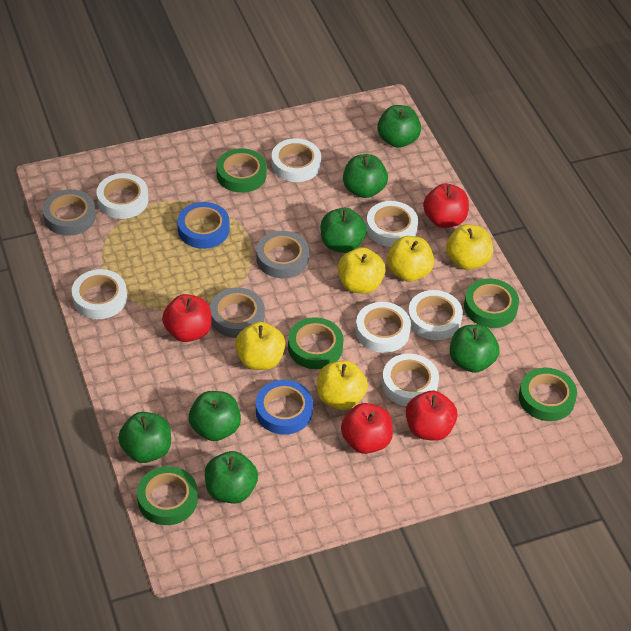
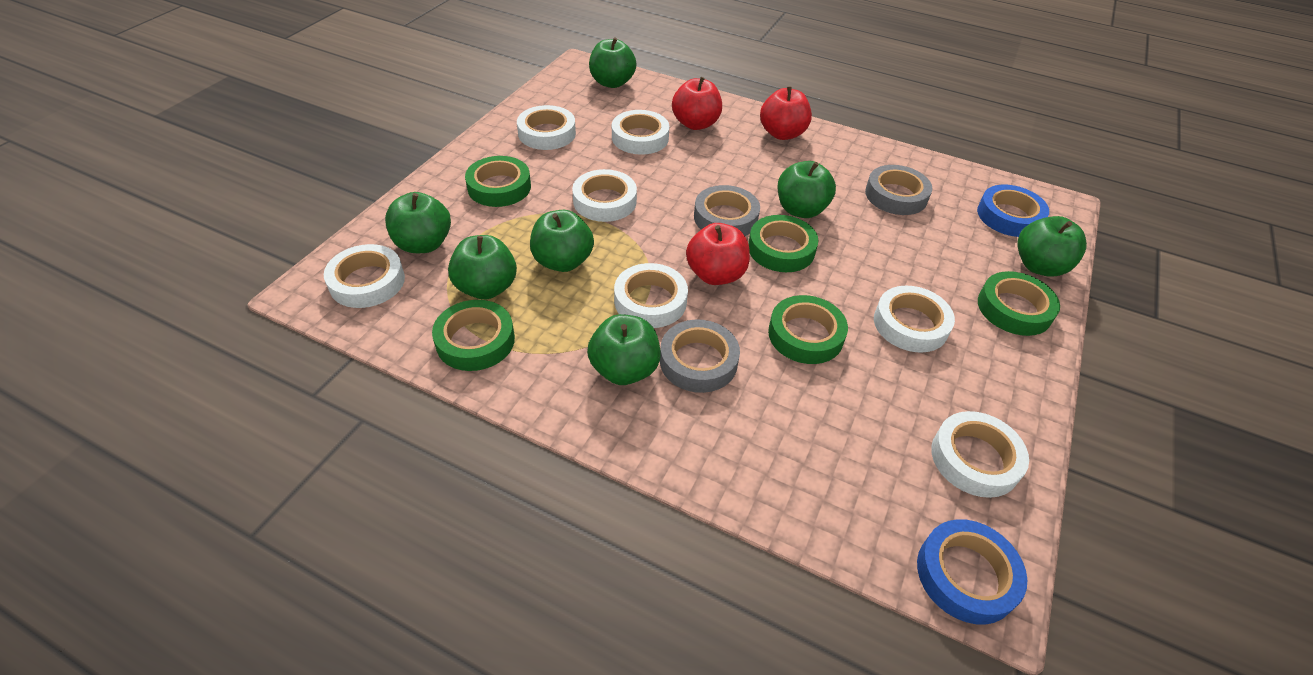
red apple: 4 -> 3
yellow apple: 5 -> 0

